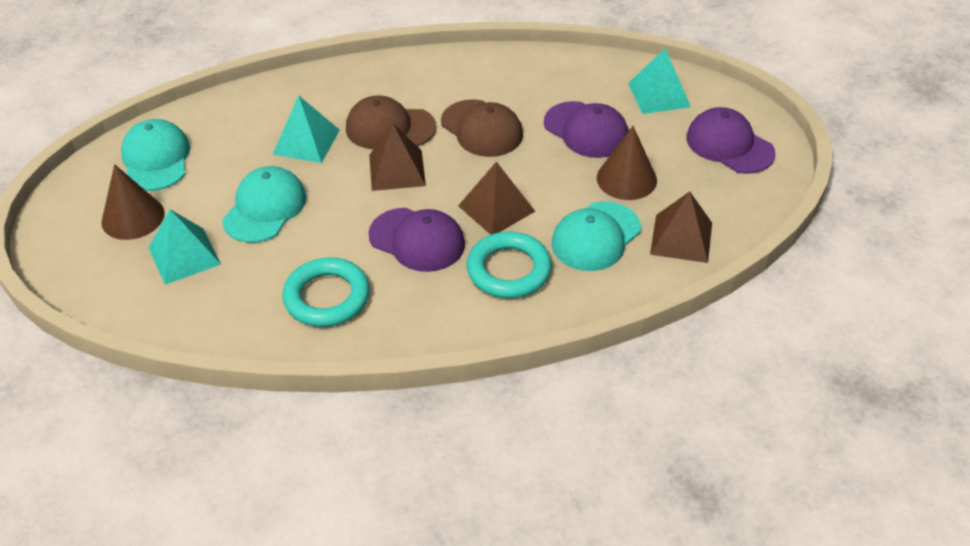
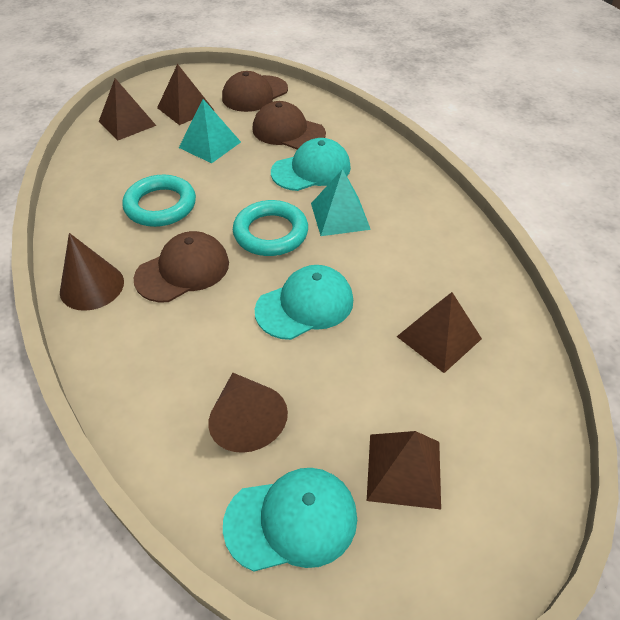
brown cap: 2 -> 3
brown pyramid: 3 -> 4
purple cap: 3 -> 0
turquoise pyramid: 3 -> 2

